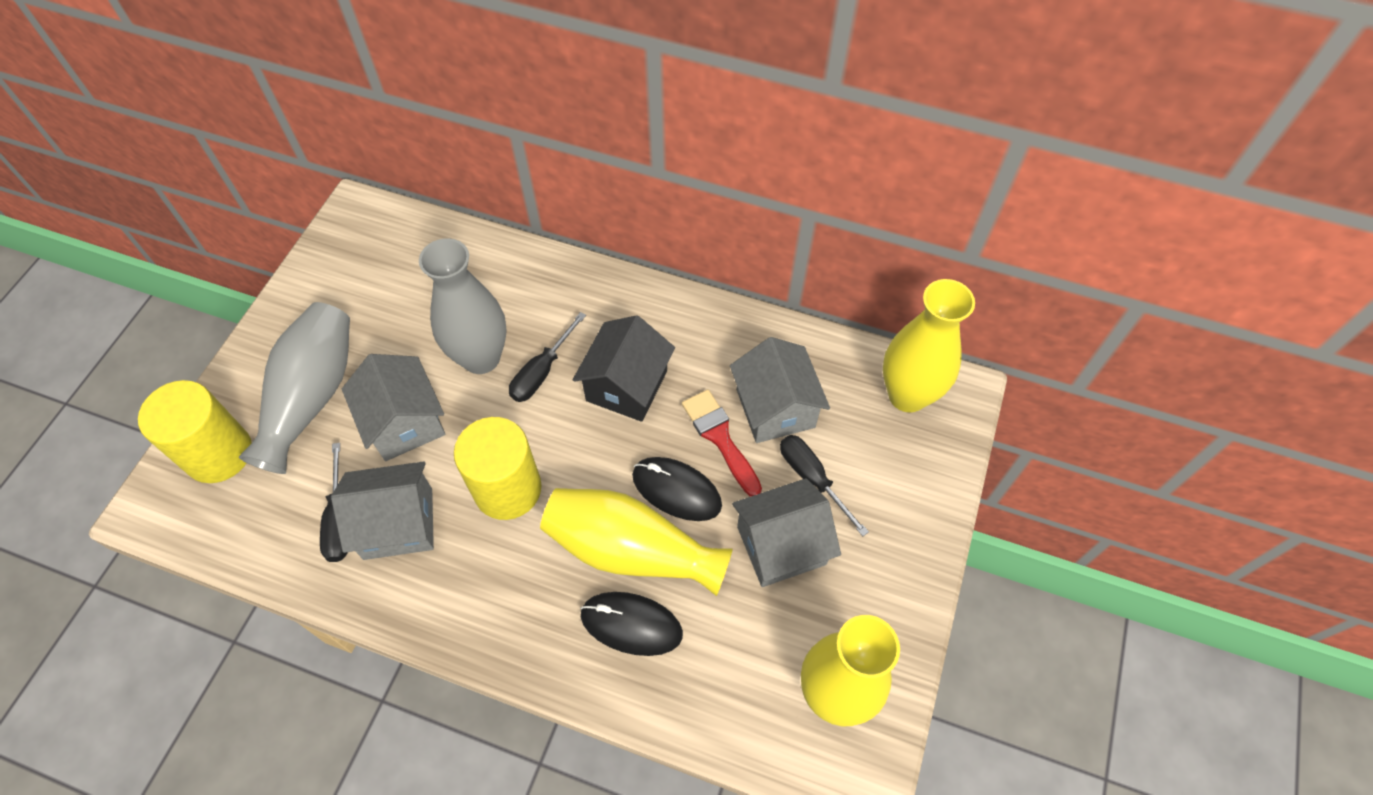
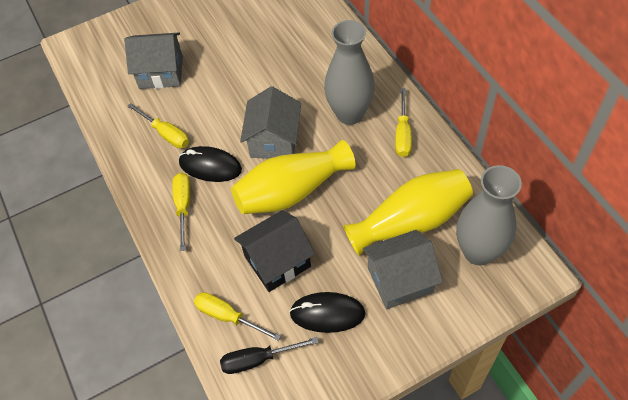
black screwdriver: 3 -> 1
grey house: 4 -> 3
red brush: 1 -> 0
yellow cylinder: 2 -> 0
yellow screwdriver: 0 -> 4
yellow vase: 3 -> 2

